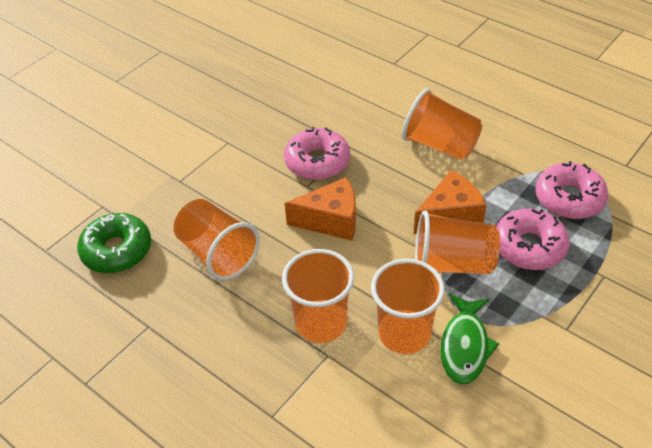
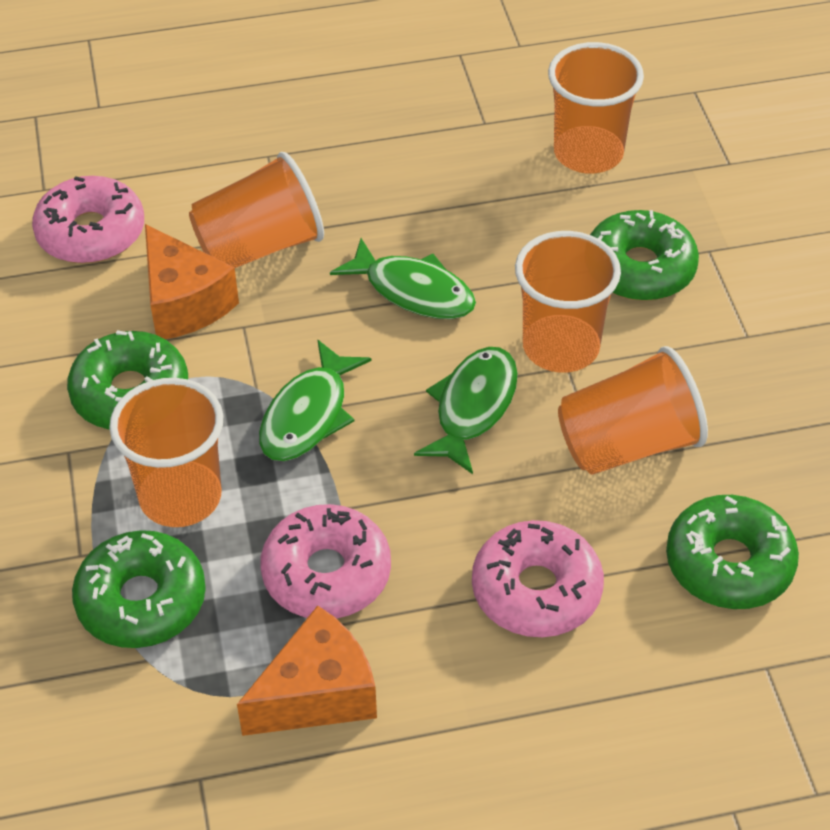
green donut: 1 -> 4
green fish: 1 -> 3

